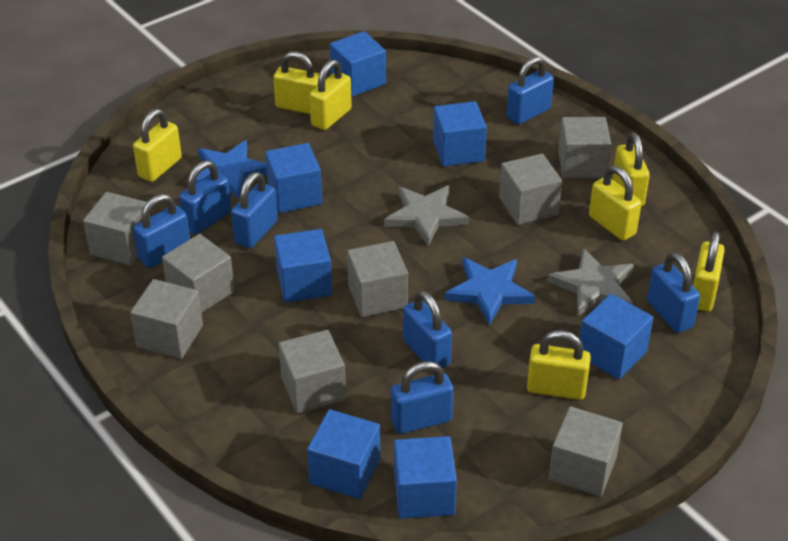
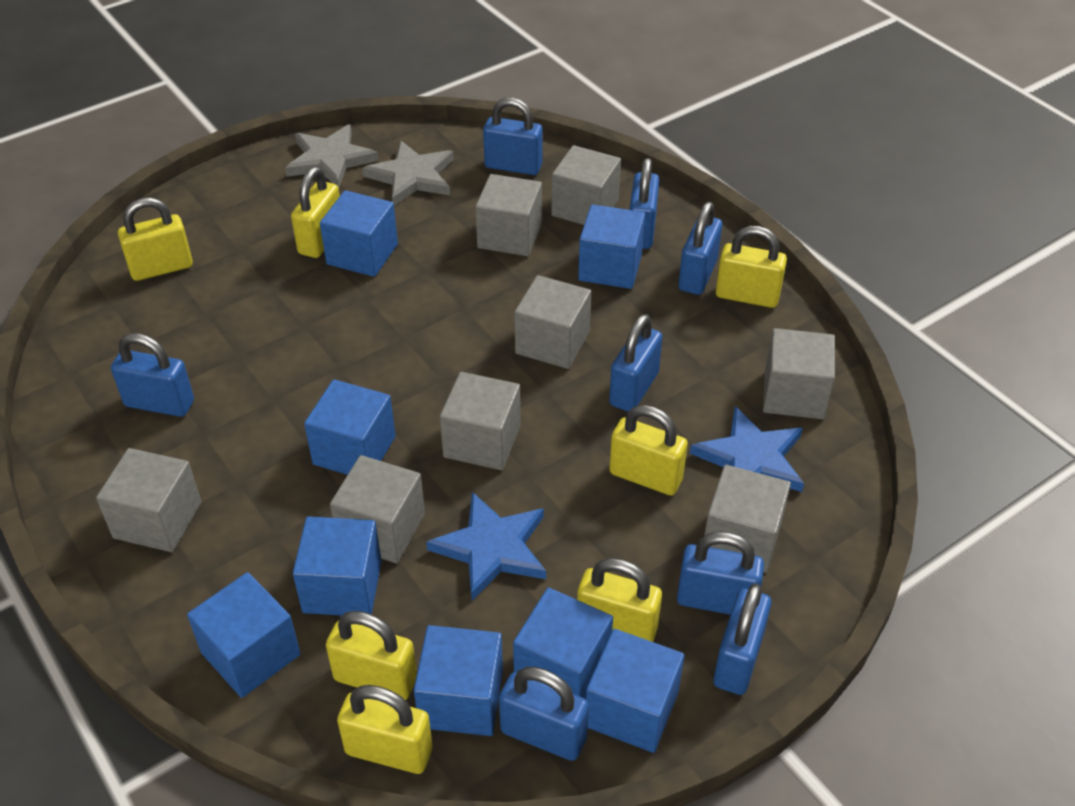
blue cube: 7 -> 8
blue padlock: 7 -> 8

